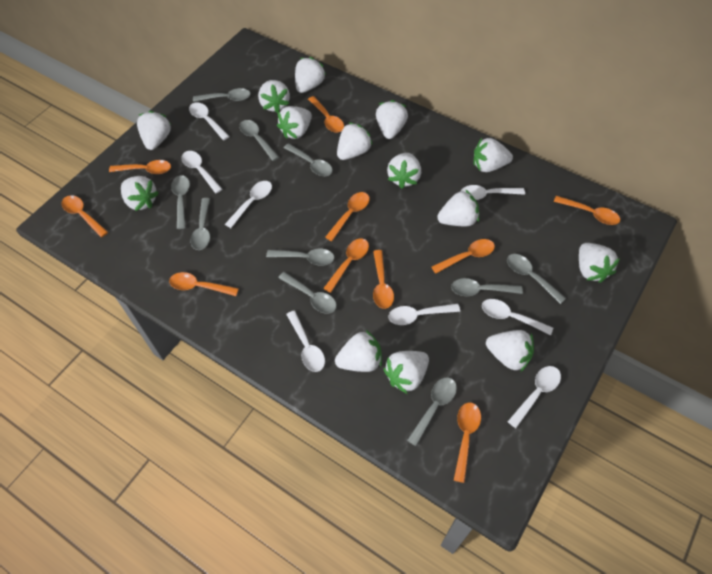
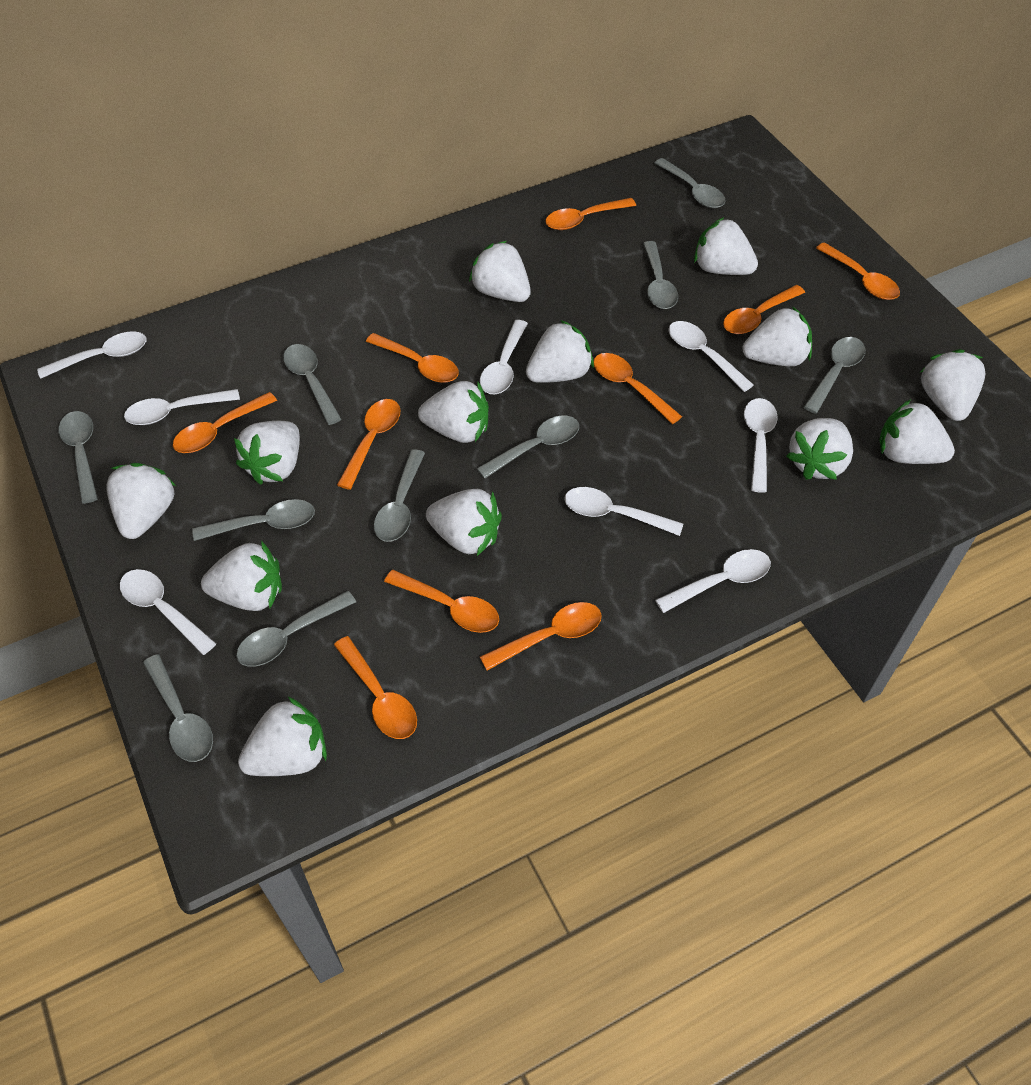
white strawberry: 14 -> 13

